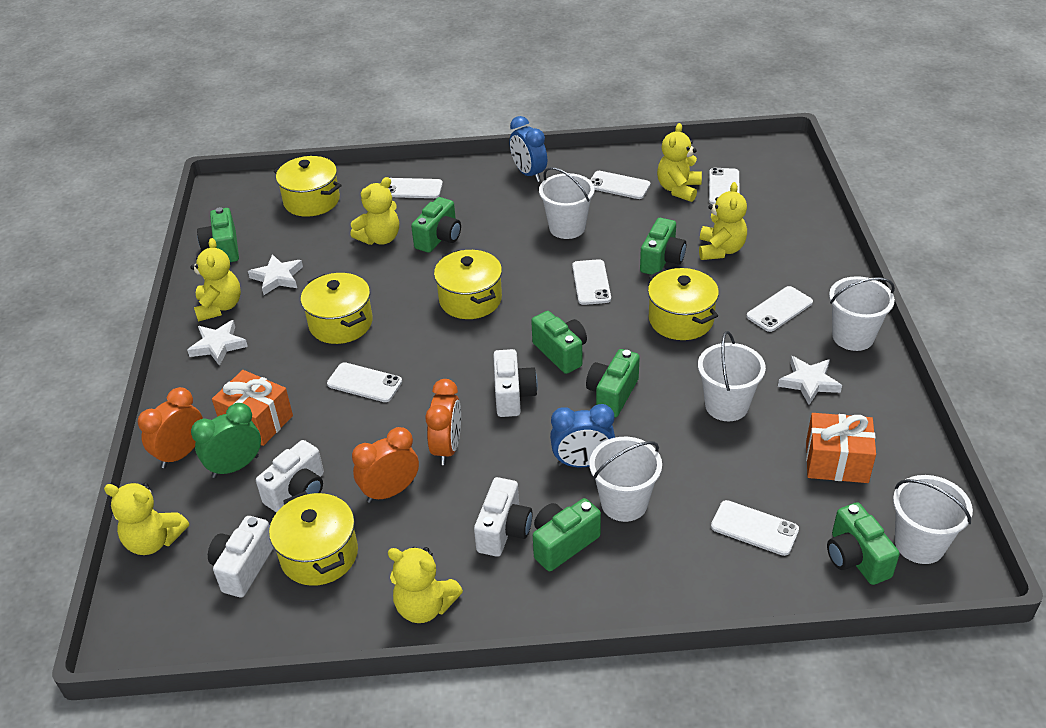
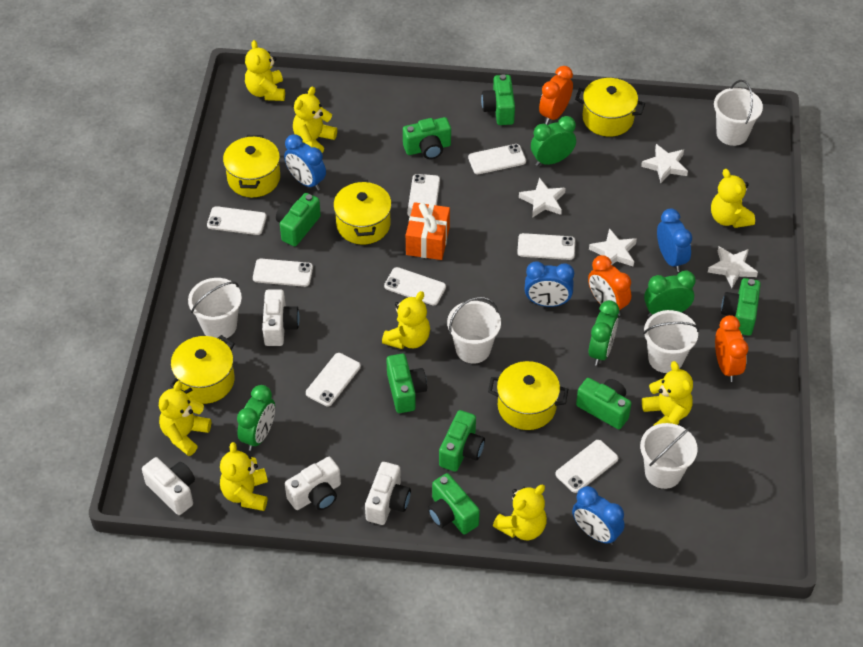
blue clock: 2 -> 4
green camera: 7 -> 8
green clock: 1 -> 4
orange gift: 2 -> 1
white phone: 7 -> 8
white star: 3 -> 4
yellow teddy bear: 6 -> 8

